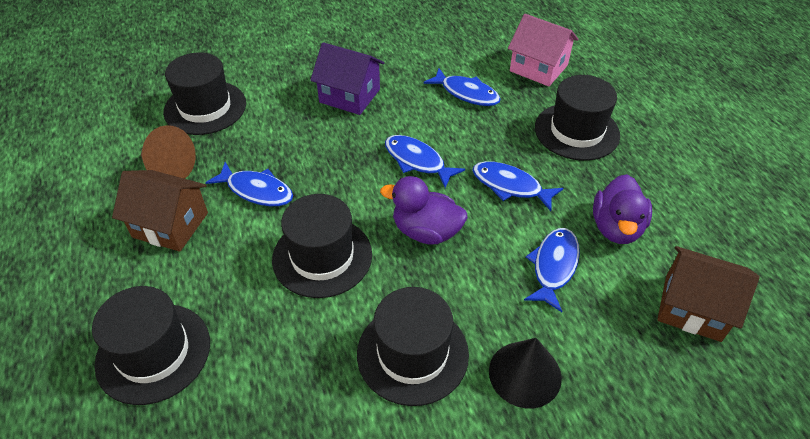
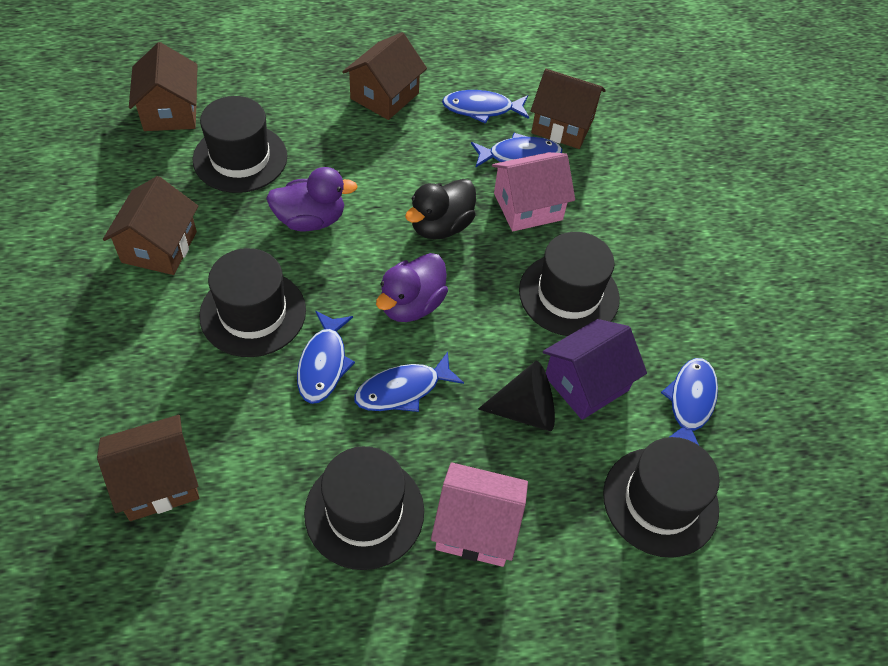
black duck: 0 -> 1
brown cone: 1 -> 0
brown house: 2 -> 5
pink house: 1 -> 2

